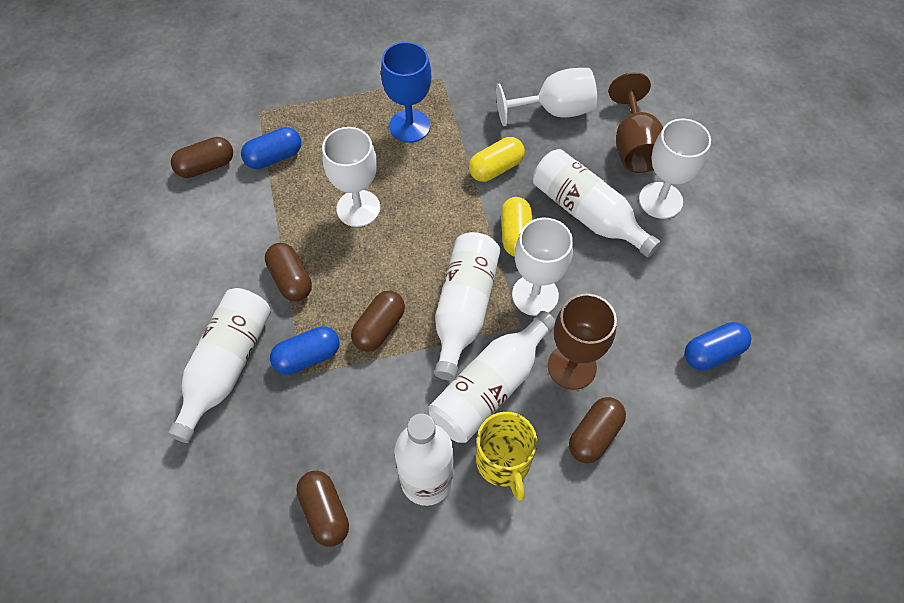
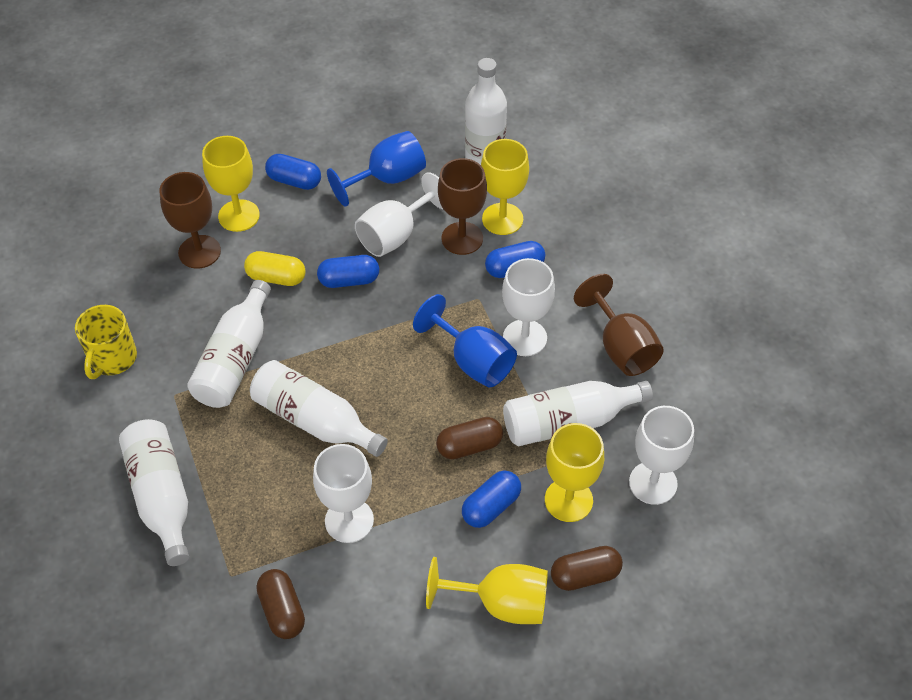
blue capsule: 3 -> 4
blue goblet: 1 -> 2
brown capsule: 5 -> 3
brown goblet: 2 -> 3
yellow capsule: 2 -> 1
yellow goblet: 0 -> 4

